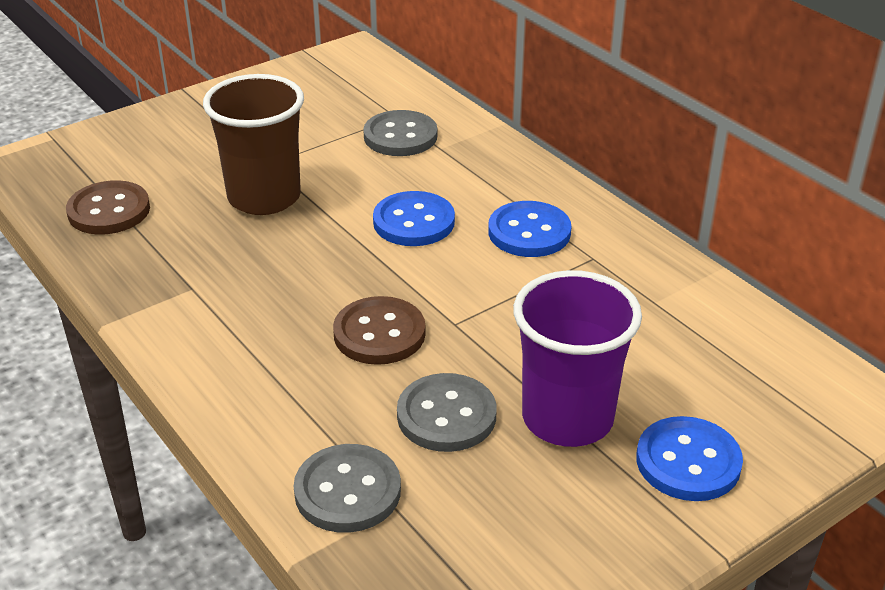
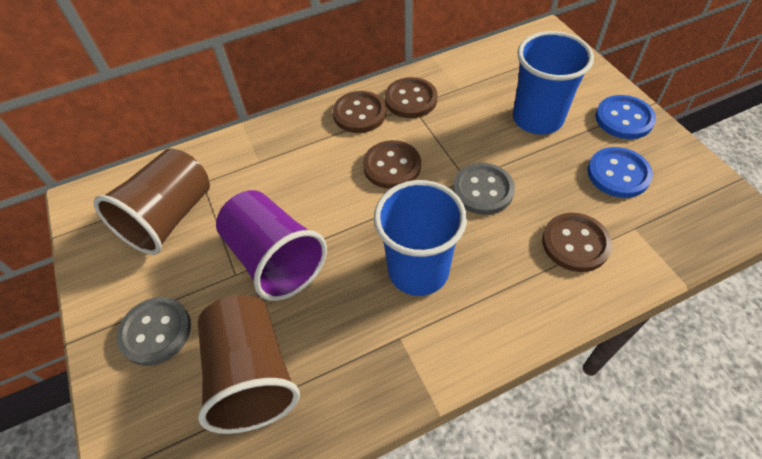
blue button: 3 -> 2
blue cup: 0 -> 2
brown button: 2 -> 4
brown cup: 1 -> 2
grey button: 3 -> 2

